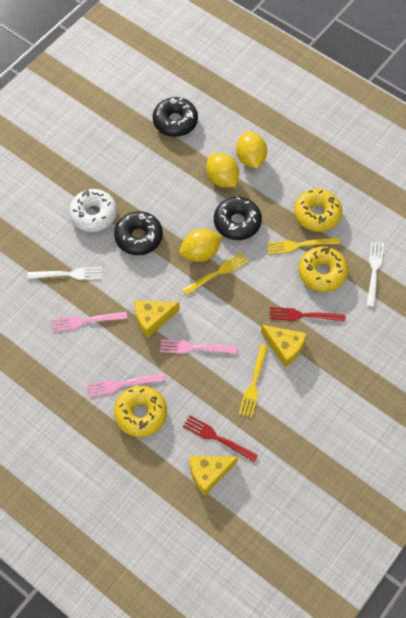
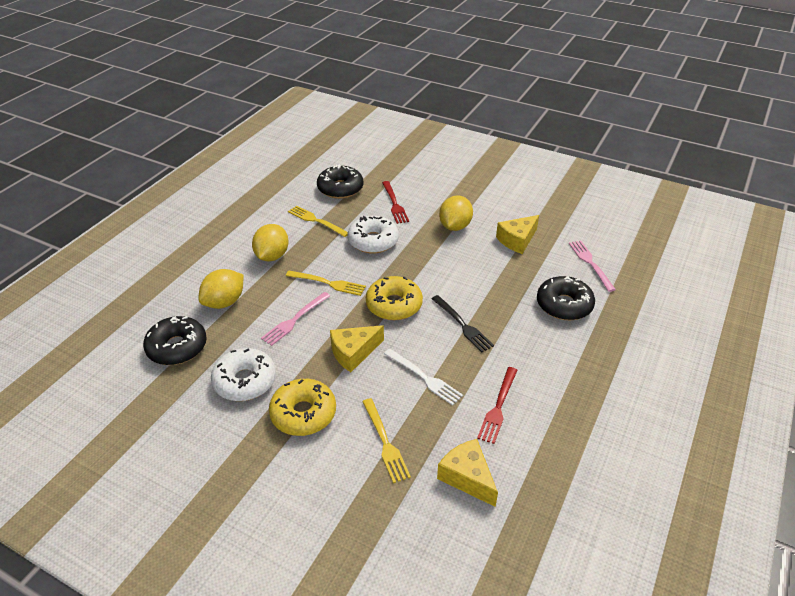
black fork: 0 -> 1
pink fork: 3 -> 2
white donut: 1 -> 2
white fork: 2 -> 1
yellow donut: 3 -> 2

